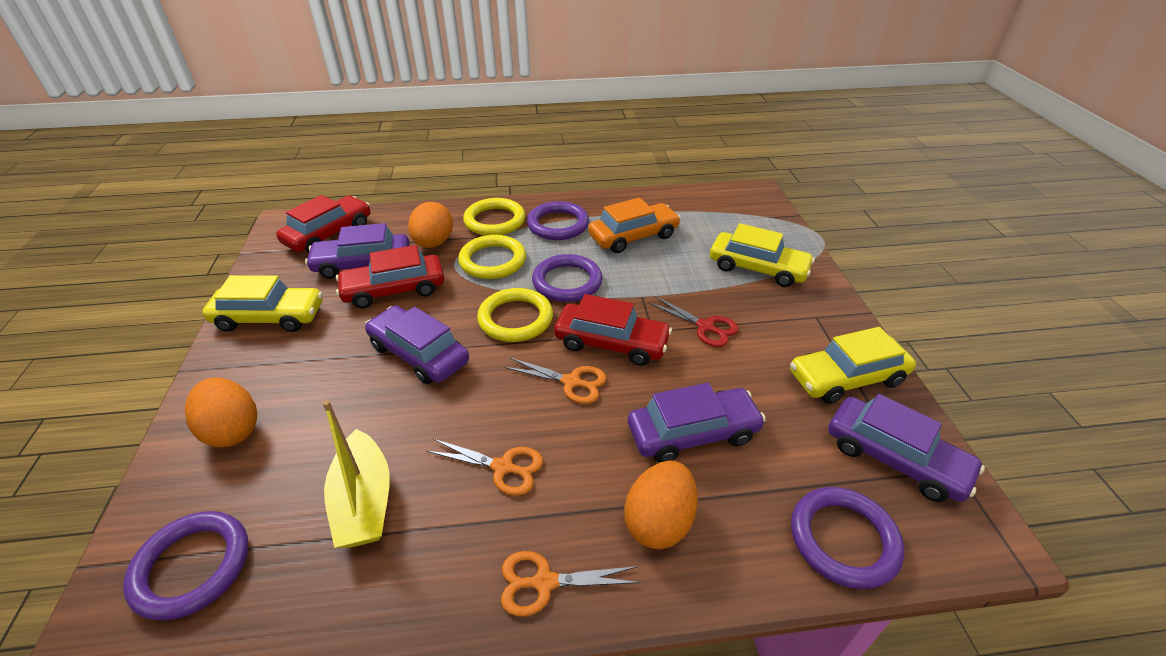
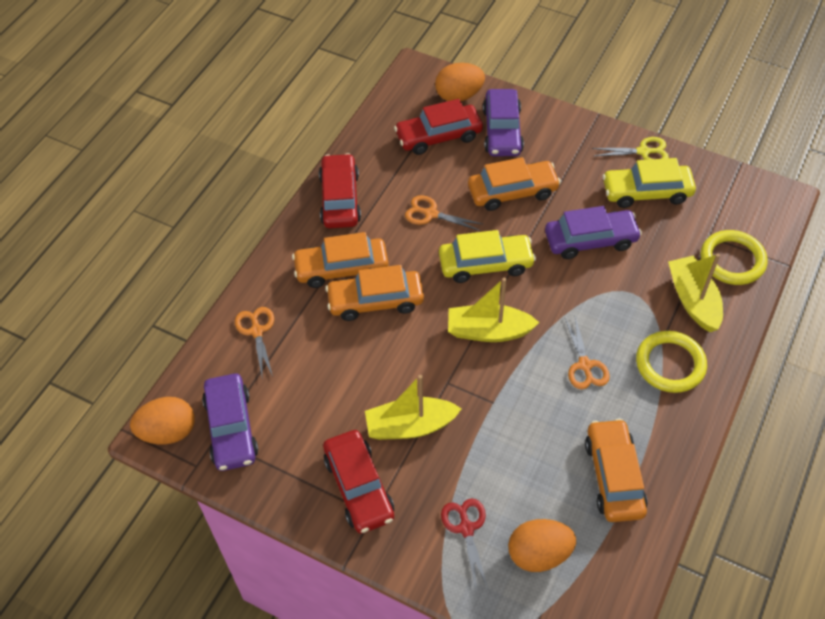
orange car: 1 -> 4
purple car: 4 -> 3
purple ring: 4 -> 0
yellow boat: 1 -> 3
yellow car: 3 -> 2
yellow ring: 3 -> 2
yellow scissors: 0 -> 1

